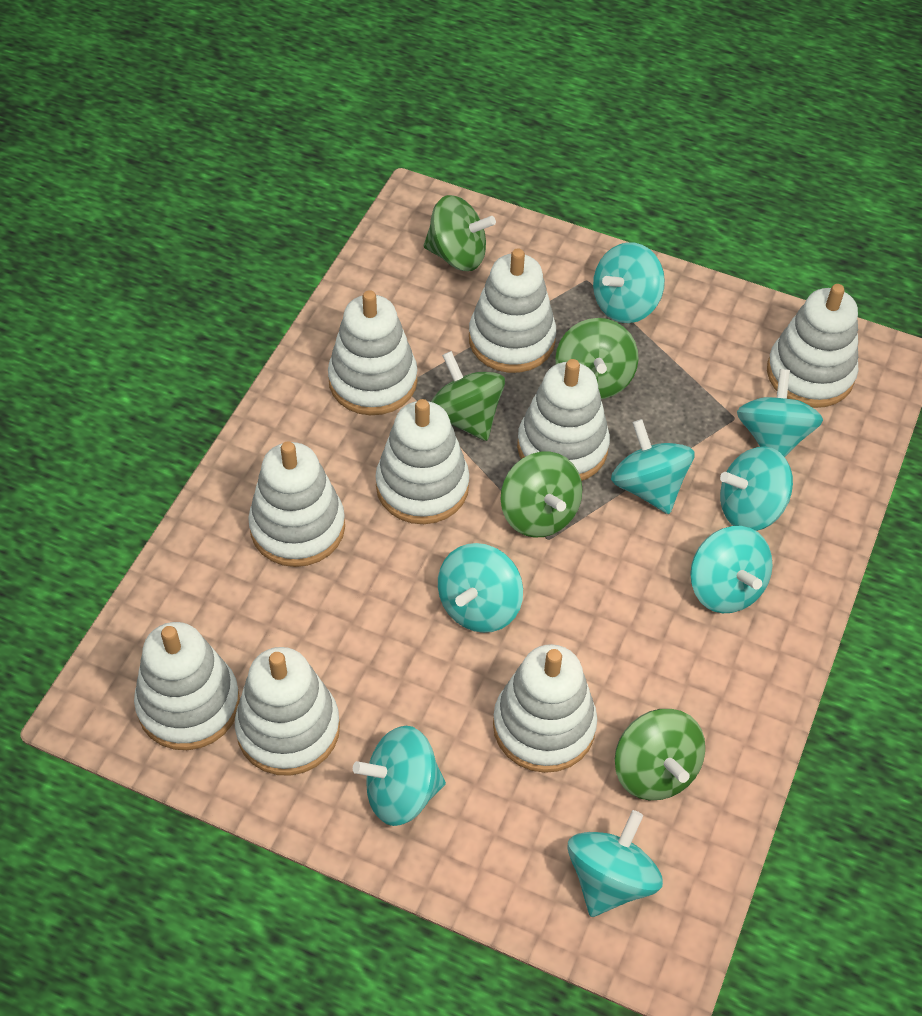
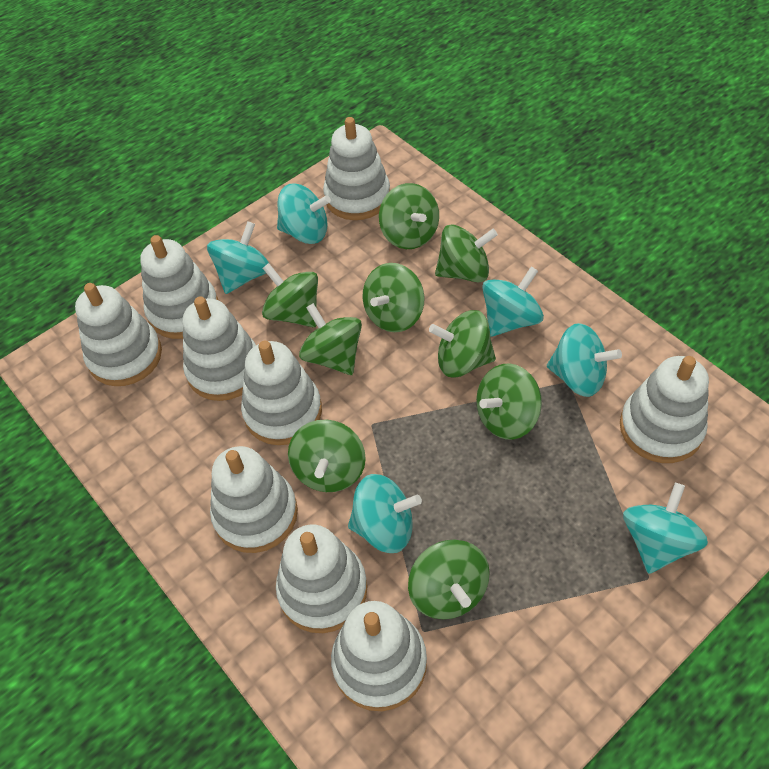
green spinning top: 5 -> 9
turquoise spinning top: 8 -> 6

